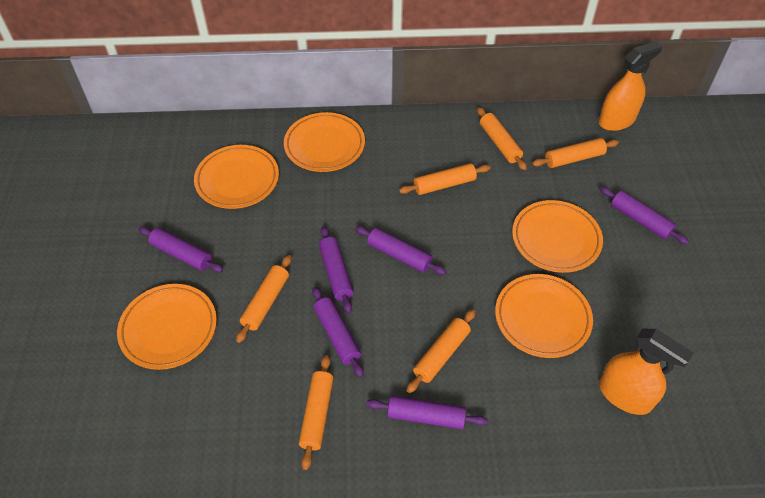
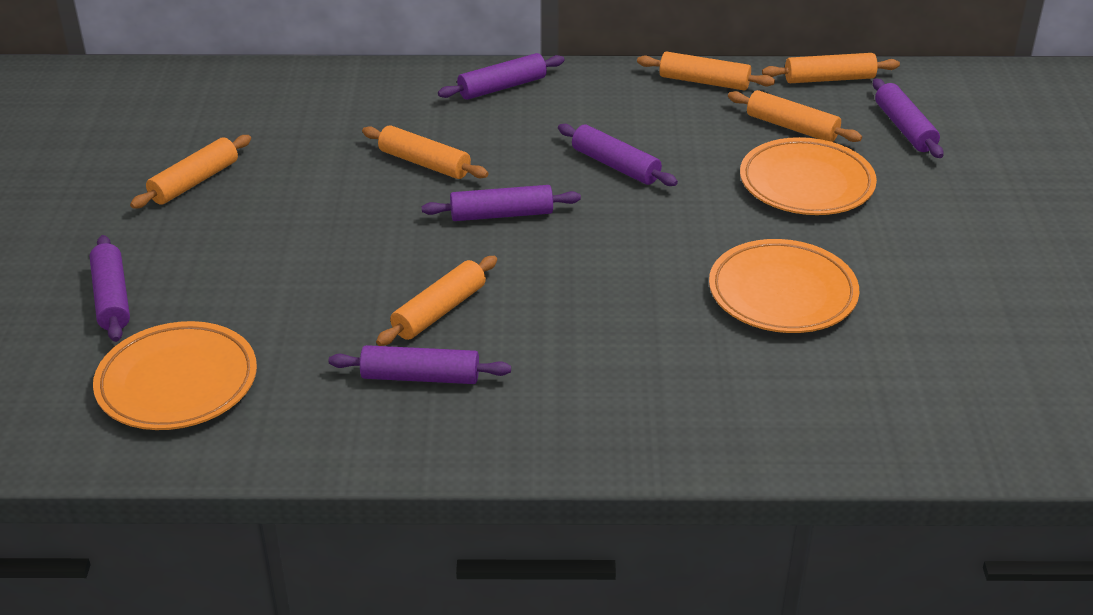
orange plate: 5 -> 3
orange spray bottle: 2 -> 0

